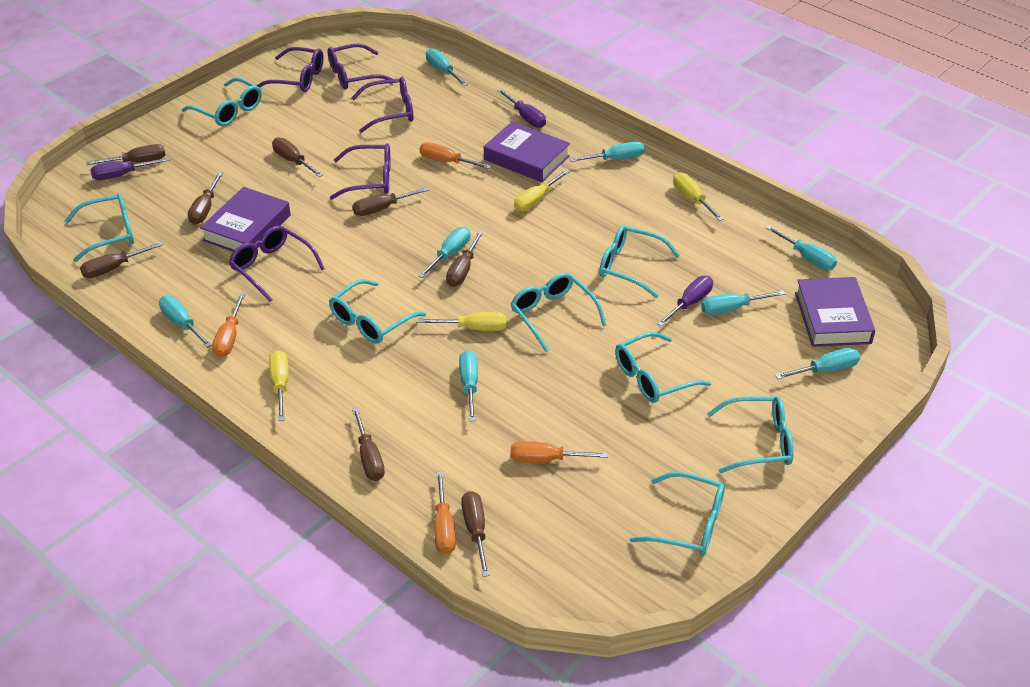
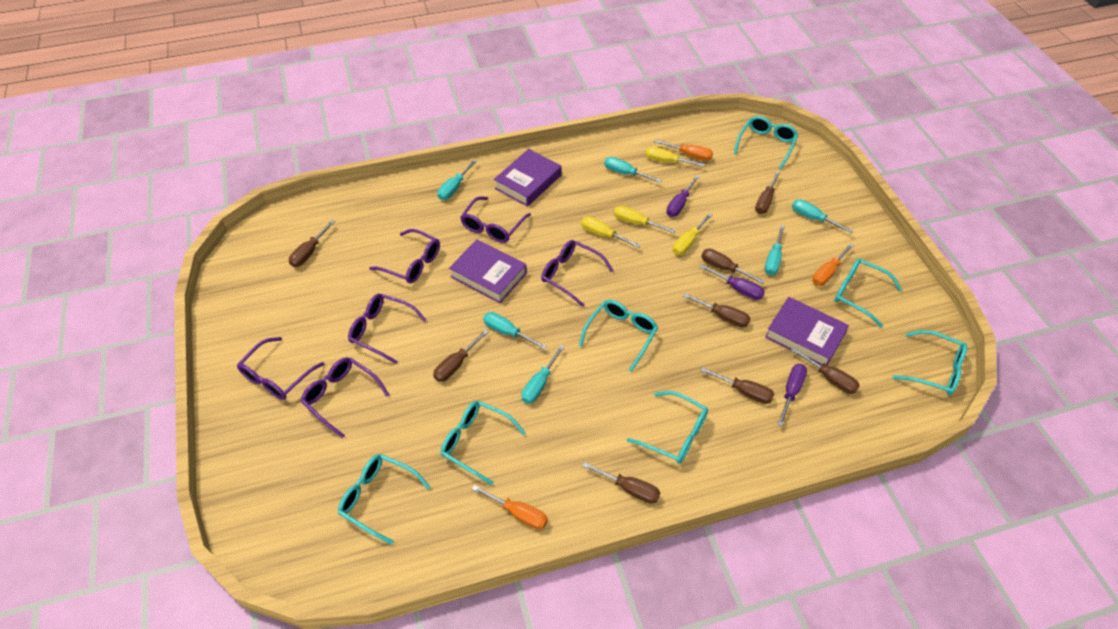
orange screwdriver: 4 -> 3
purple glasses: 5 -> 6
turquoise glasses: 8 -> 7
turquoise screwdriver: 8 -> 6

